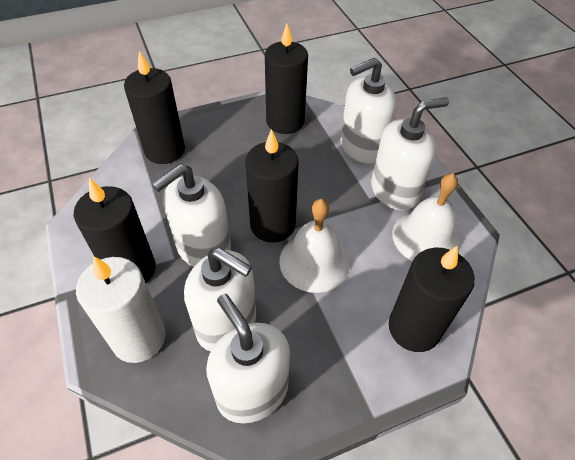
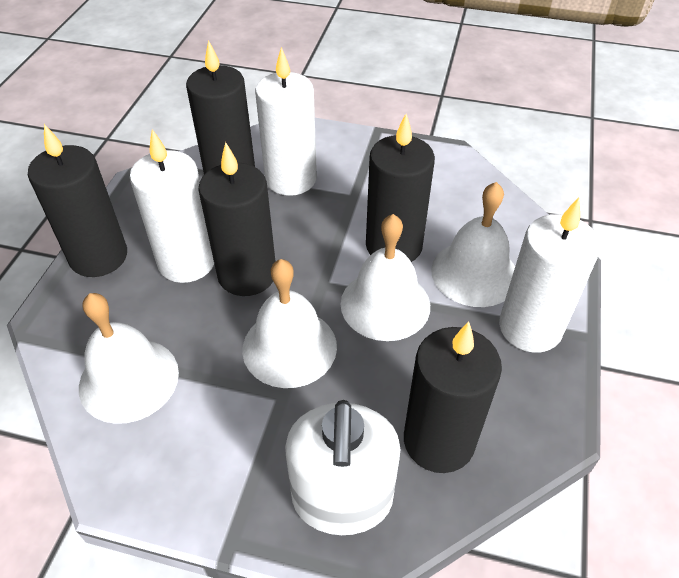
white bell: 2 -> 4
white candle: 1 -> 3
white soap dispenser: 5 -> 1

